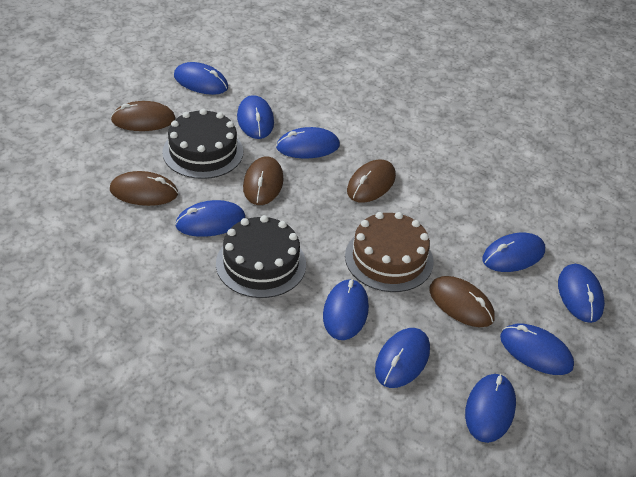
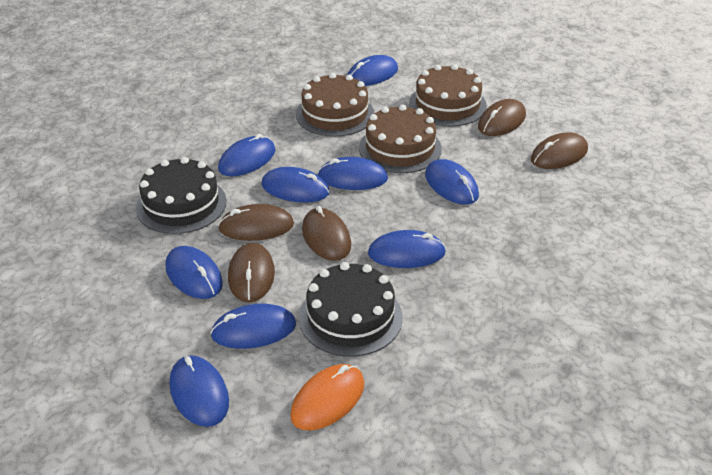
blue mouse: 10 -> 9
brown cake: 1 -> 3
orange mouse: 0 -> 1

